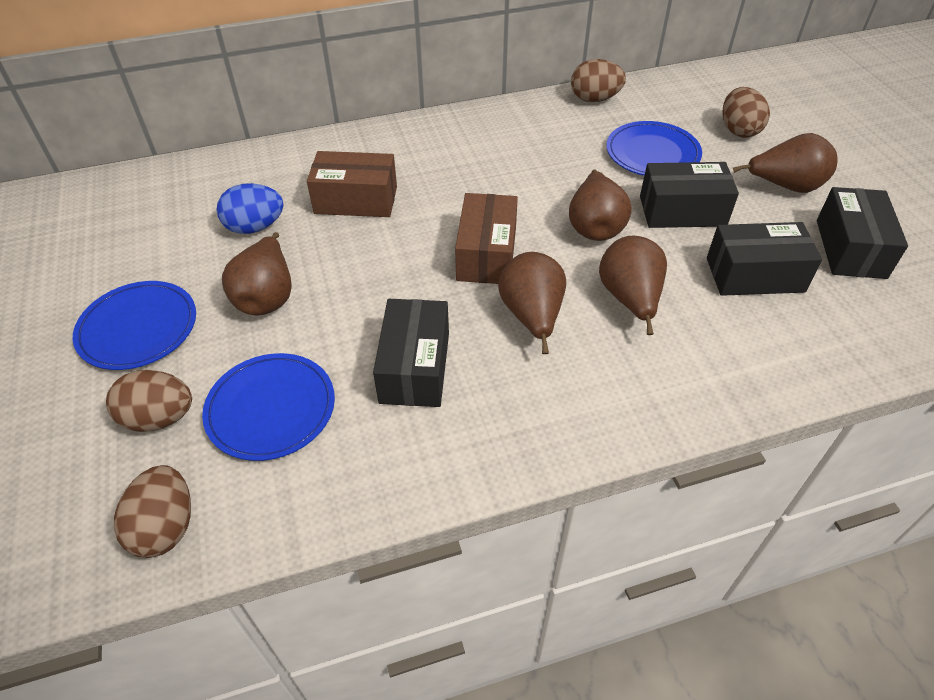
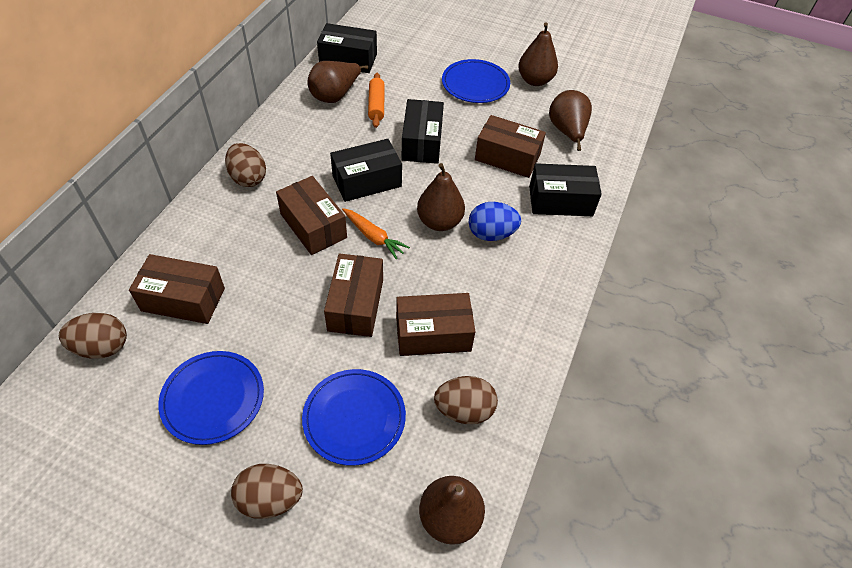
brown box: 2 -> 5
orange carrot: 0 -> 1
orange rolling pin: 0 -> 1

